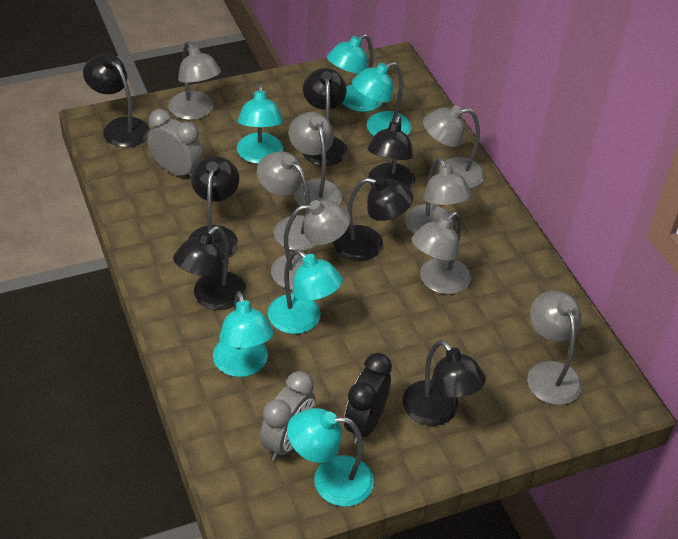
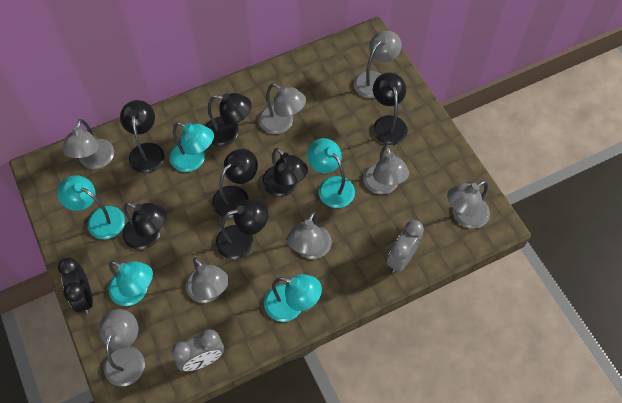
turquoise lamp: 6 -> 5

